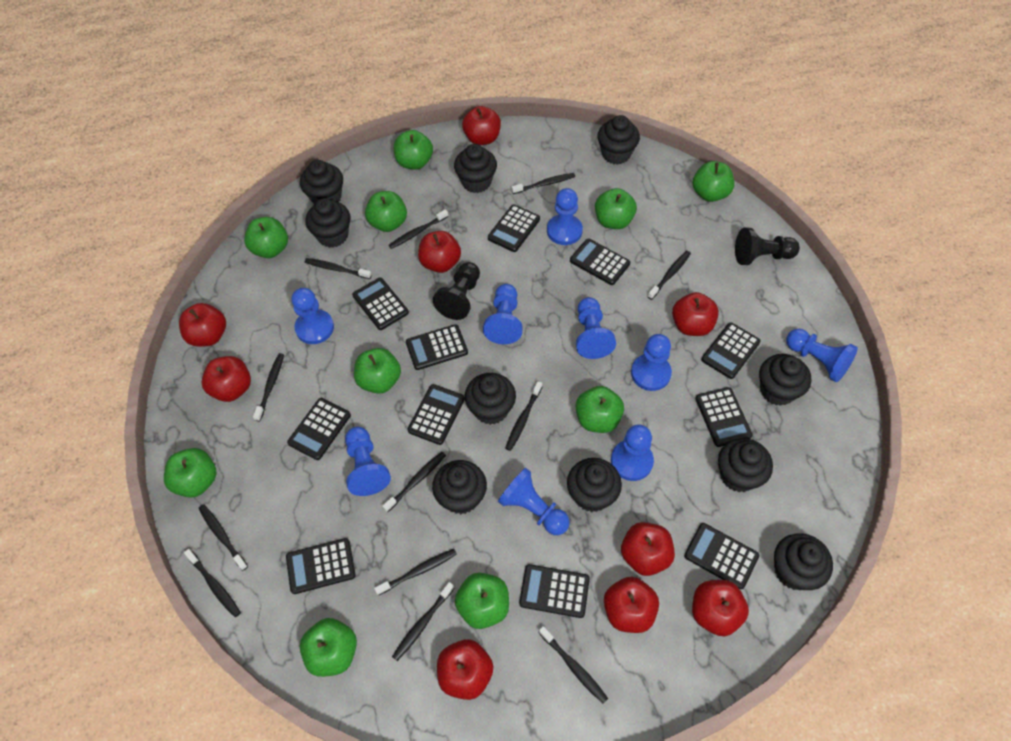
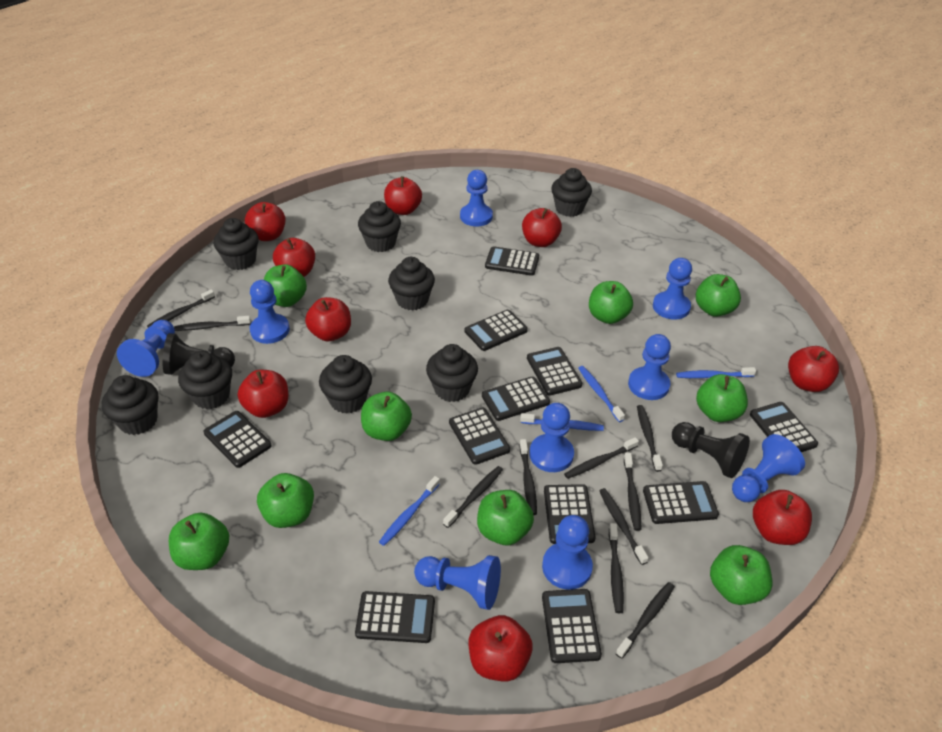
black cupcake: 10 -> 8
black toothbrush: 12 -> 10
blue toothbrush: 0 -> 4
green apple: 10 -> 9

